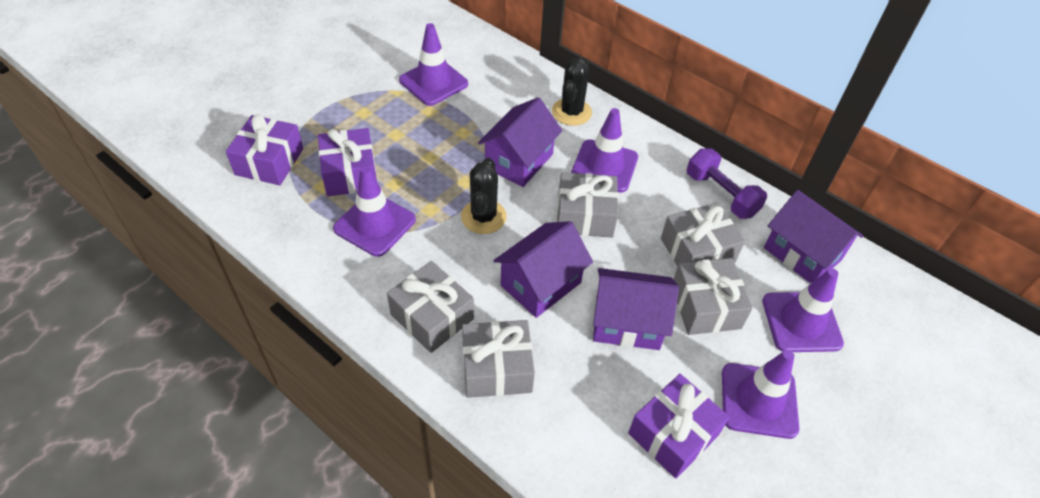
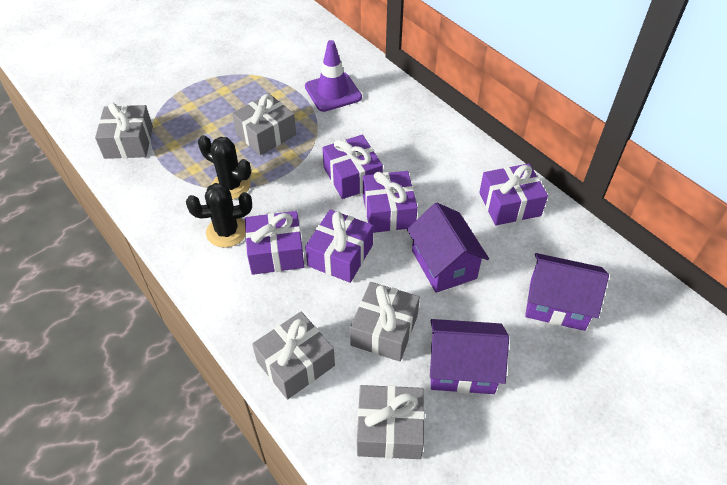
purple dumbbell: 1 -> 0
purple gift: 3 -> 5
purple house: 4 -> 3
purple traffic cone: 5 -> 1

